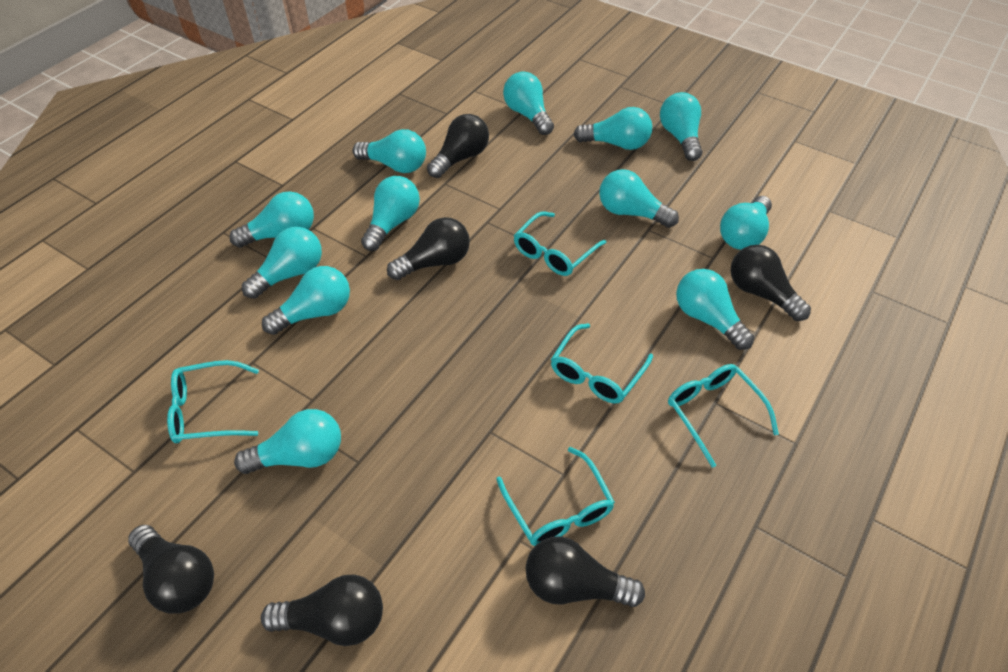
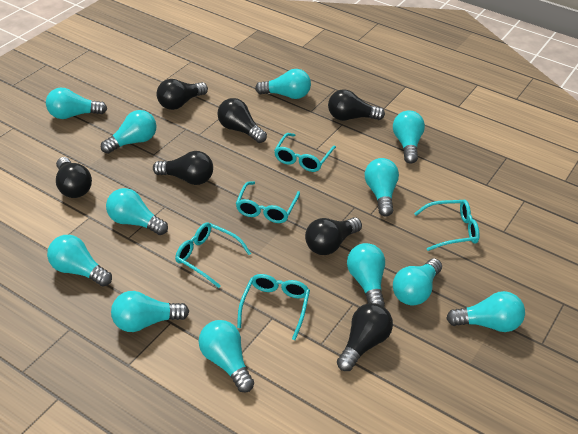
black light bulb: 6 -> 7

